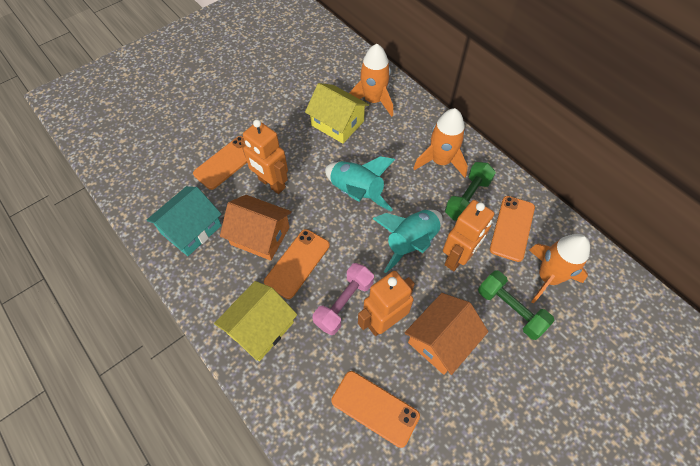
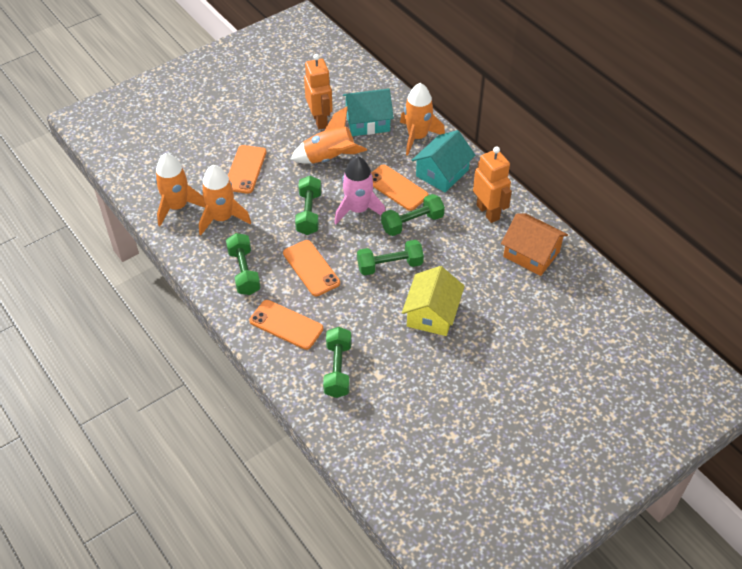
green dumbbell: 2 -> 5
orange house: 2 -> 1
orange robot: 3 -> 2
orange rocket: 3 -> 4
pink dumbbell: 1 -> 0
pink rocket: 0 -> 1
turquoise house: 1 -> 2
turquoise rocket: 2 -> 0
yellow house: 2 -> 1

